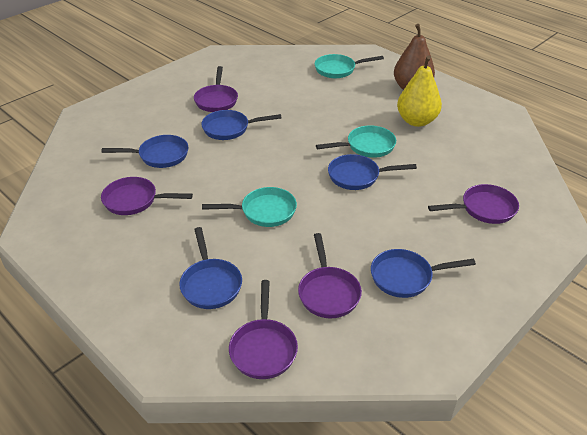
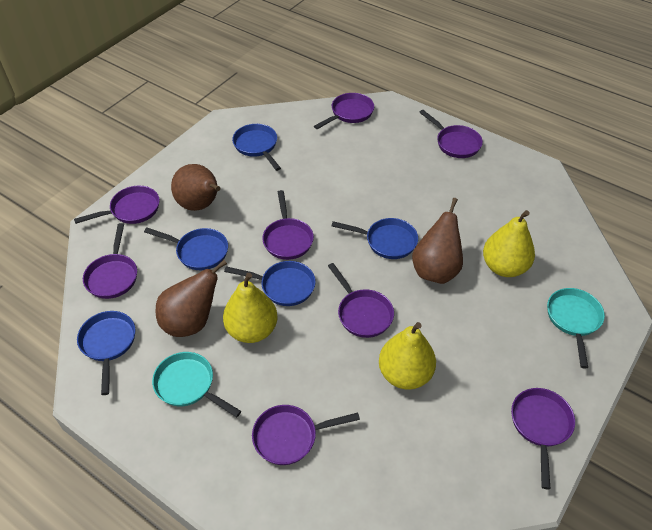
brown pear: 1 -> 3
purple pan: 5 -> 8
turquoise pan: 3 -> 2
yellow pear: 1 -> 3

